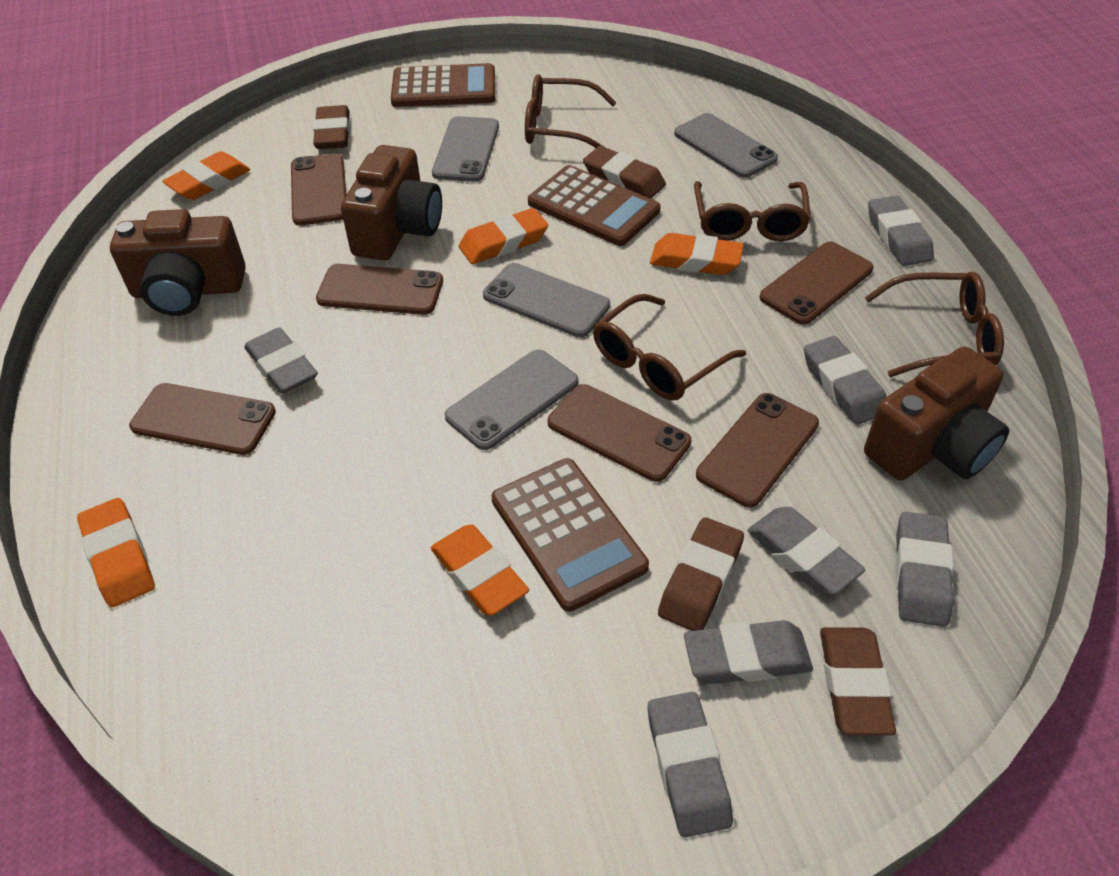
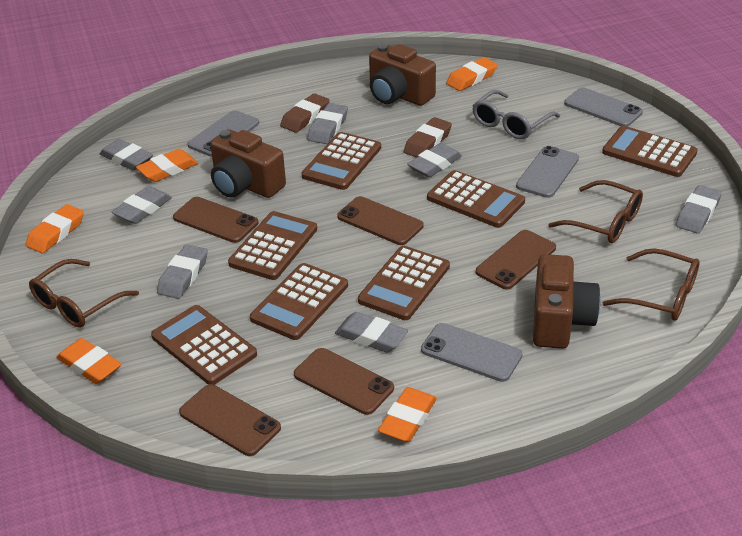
brown calculator: 3 -> 7
brown eraser: 4 -> 2
brown glasses: 4 -> 3
brown phone: 6 -> 5
grey glasses: 0 -> 1

